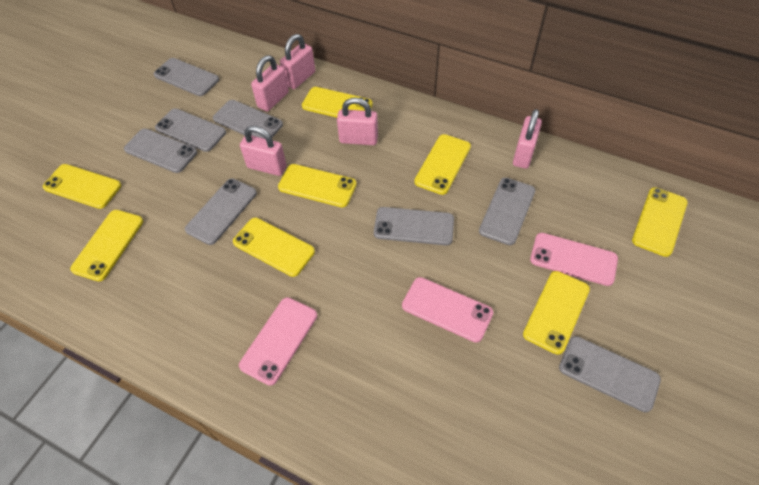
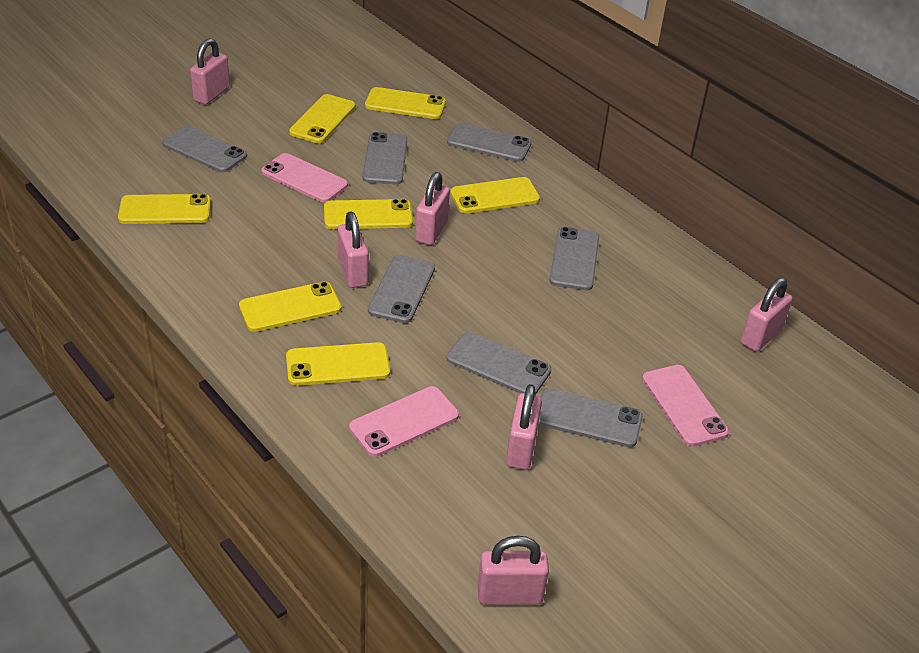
grey phone: 8 -> 7
pink padlock: 5 -> 6
yellow phone: 8 -> 7

